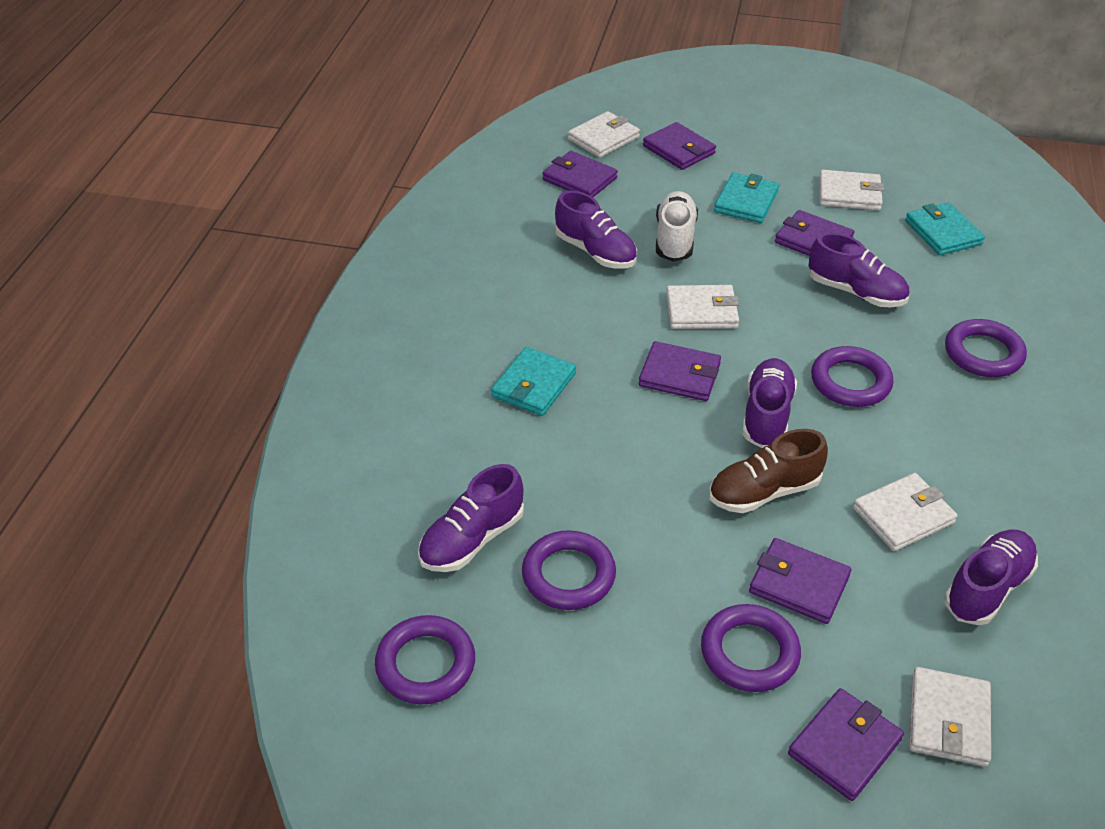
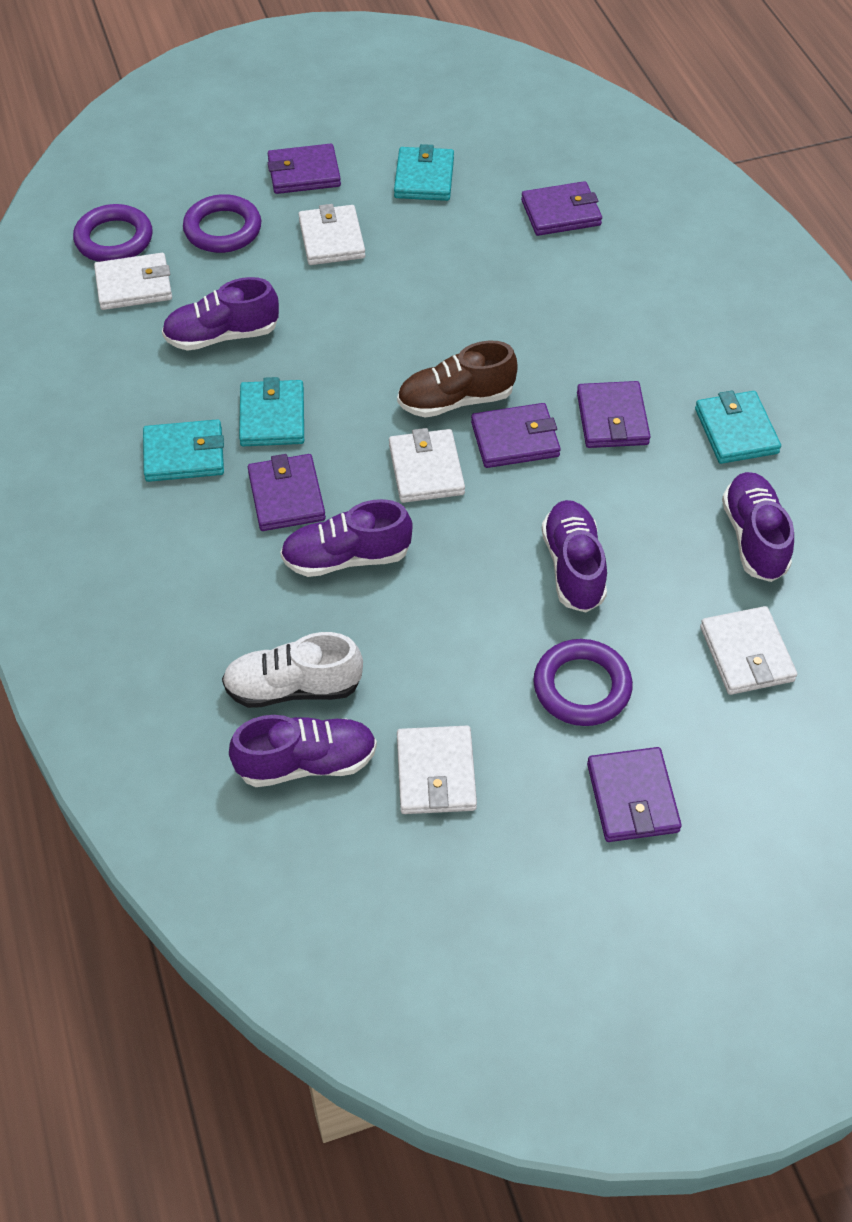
purple ring: 5 -> 3
turquoise wallet: 3 -> 4

